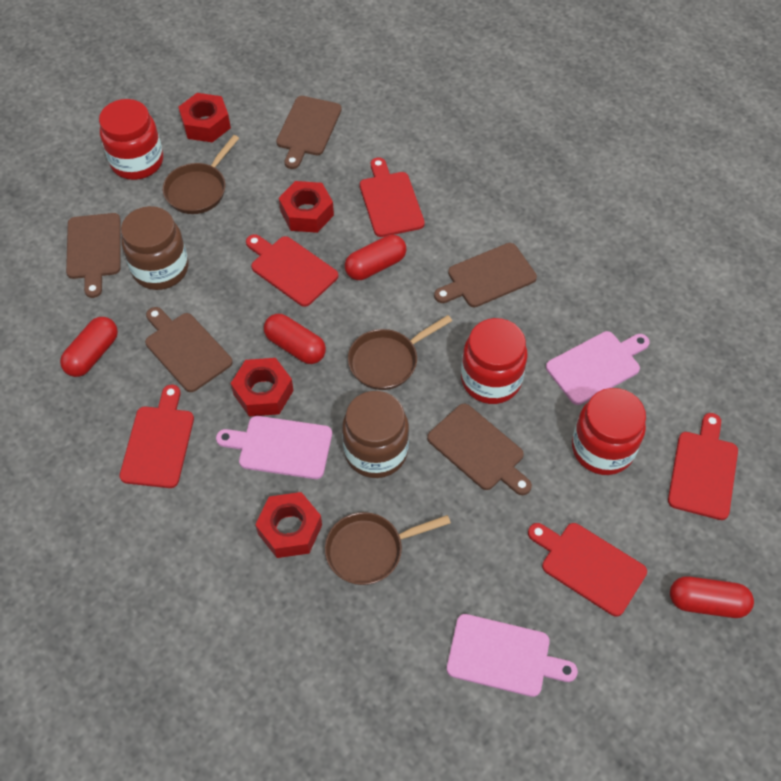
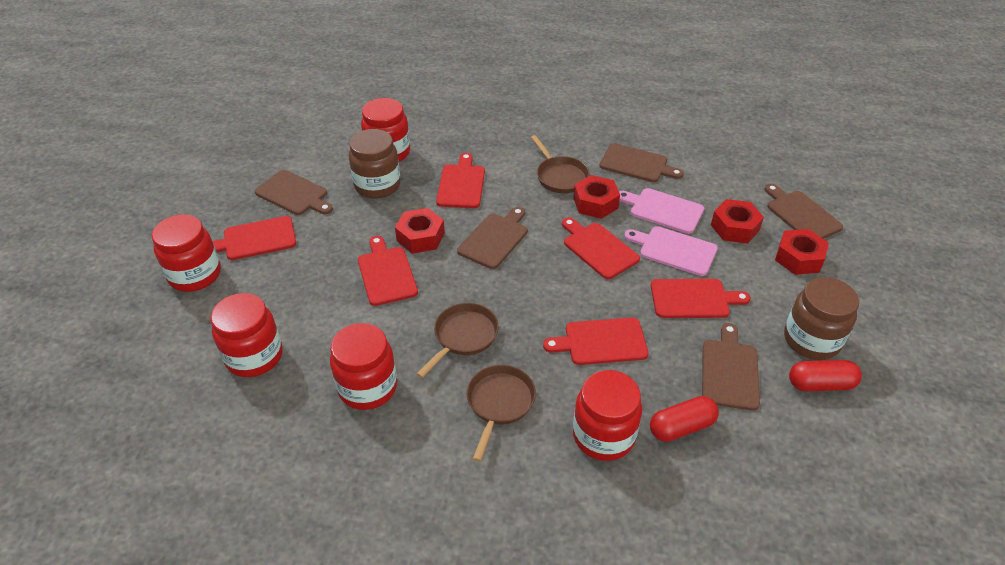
pink cutting board: 3 -> 2
red capsule: 4 -> 2
red cutting board: 5 -> 6
red jar: 3 -> 5

